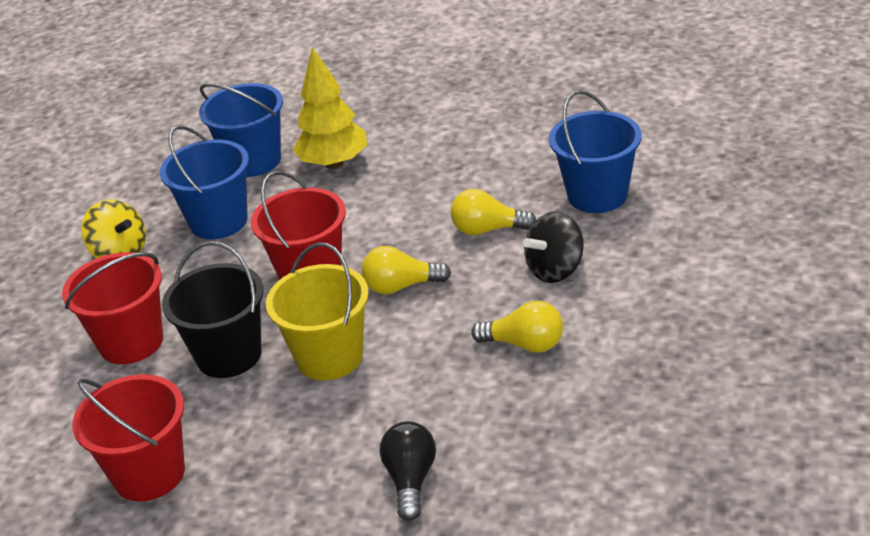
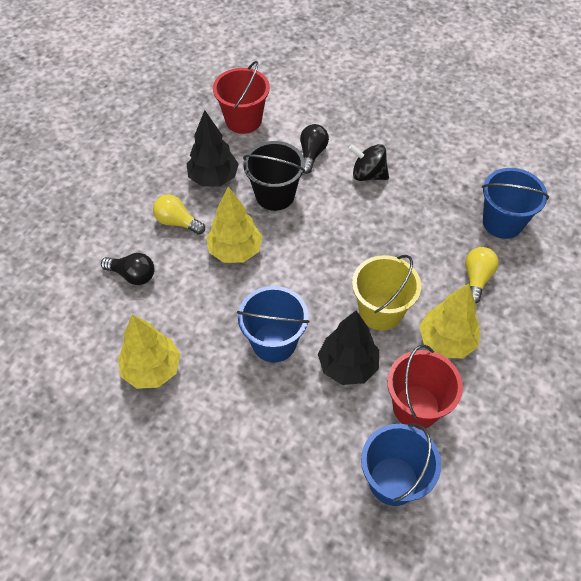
black light bulb: 1 -> 2
black tree: 0 -> 2
red bucket: 3 -> 2
yellow light bulb: 3 -> 2
yellow spinning top: 1 -> 0
yellow tree: 1 -> 3

